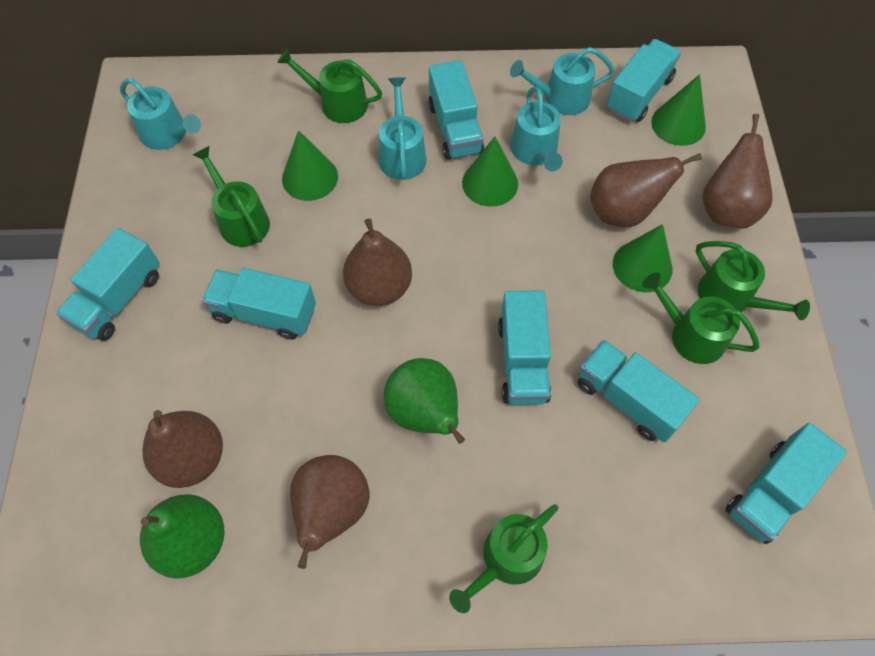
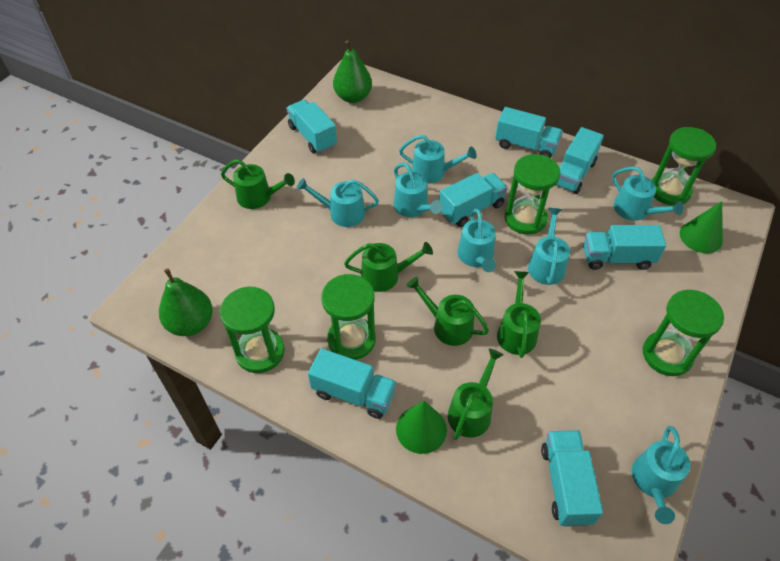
brown pear: 5 -> 0
green cone: 4 -> 2
green hourglass: 0 -> 5
turquoise watering can: 4 -> 7

